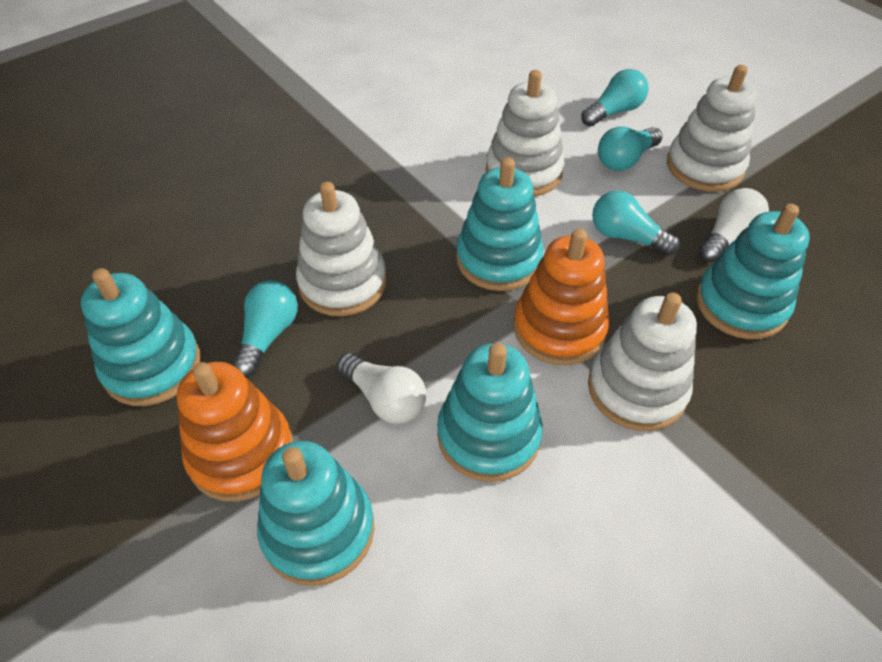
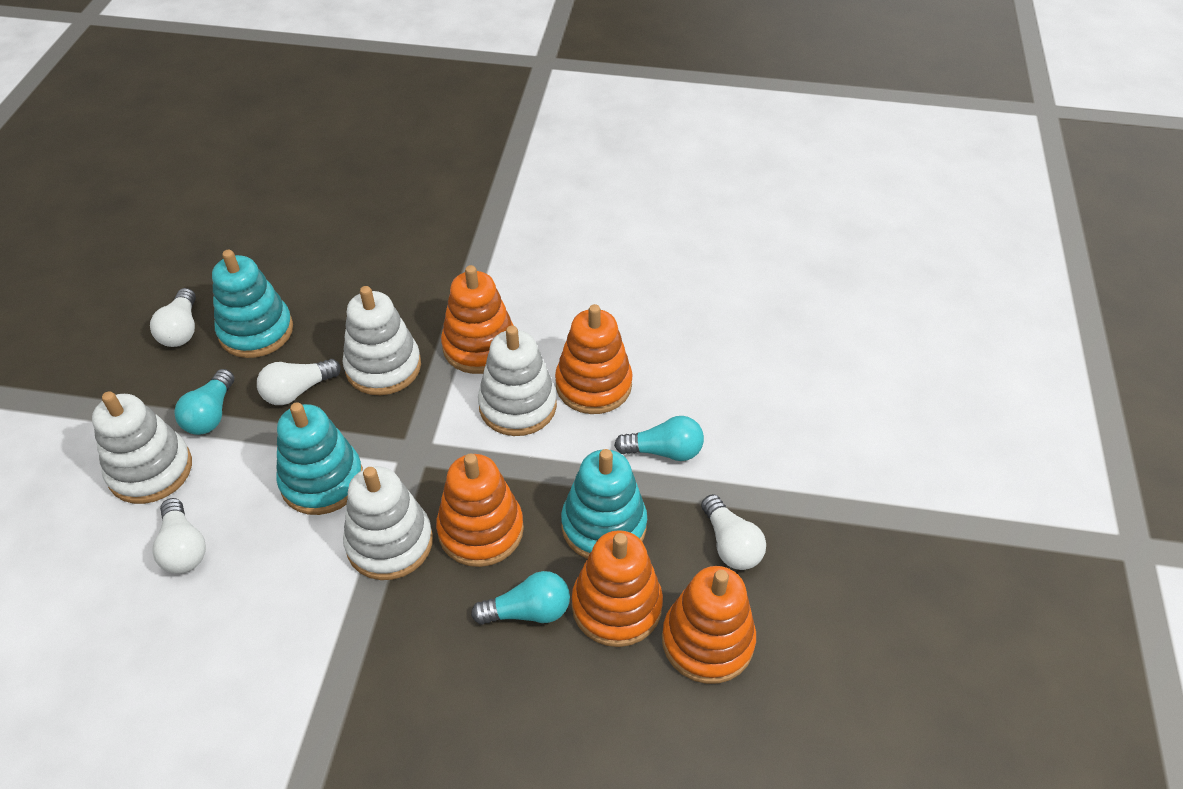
orange stacking toy: 2 -> 5
turquoise light bulb: 4 -> 3
turquoise stacking toy: 5 -> 3
white light bulb: 2 -> 4

